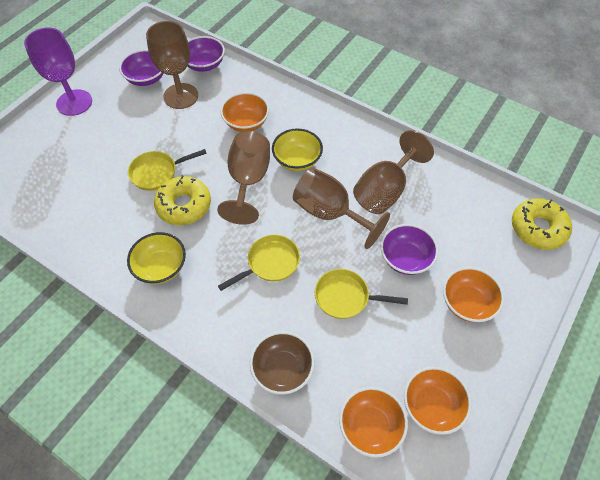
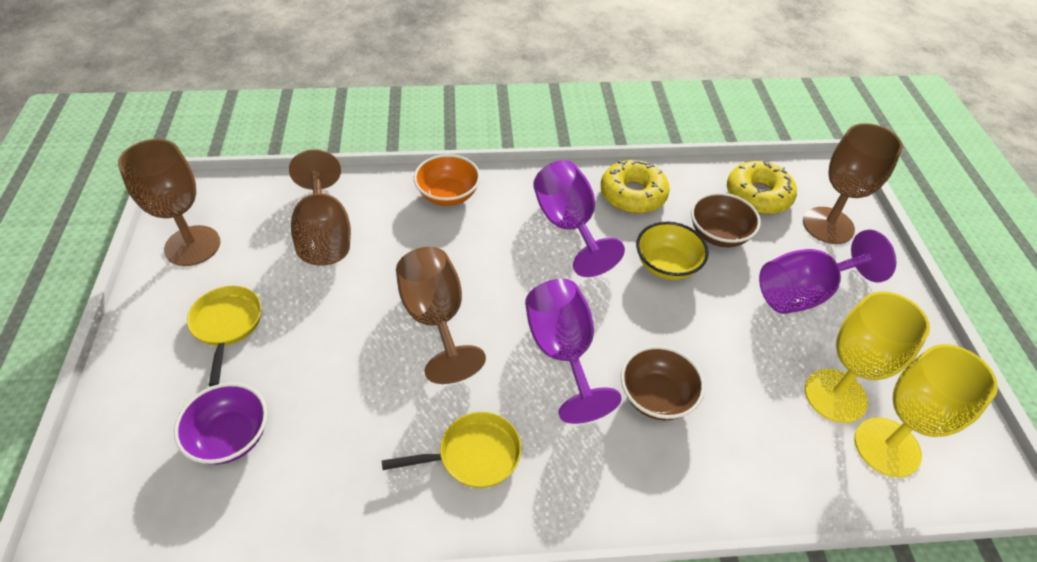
brown bowl: 1 -> 2
orange bowl: 4 -> 1
purple bowl: 3 -> 1
purple goblet: 1 -> 3
yellow bowl: 2 -> 1
yellow goblet: 0 -> 2
yellow pan: 3 -> 2

